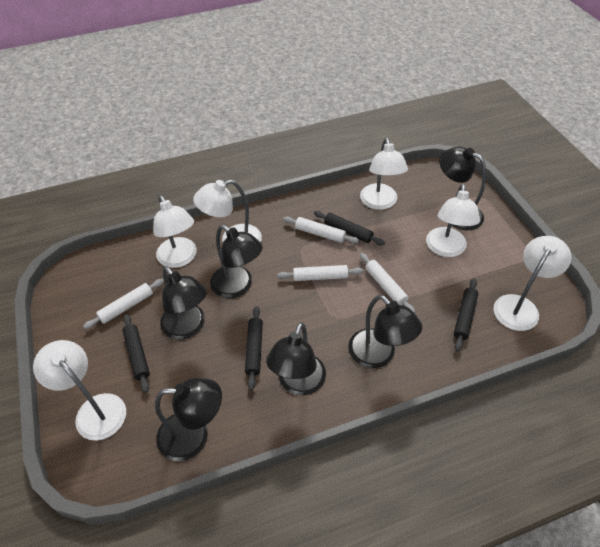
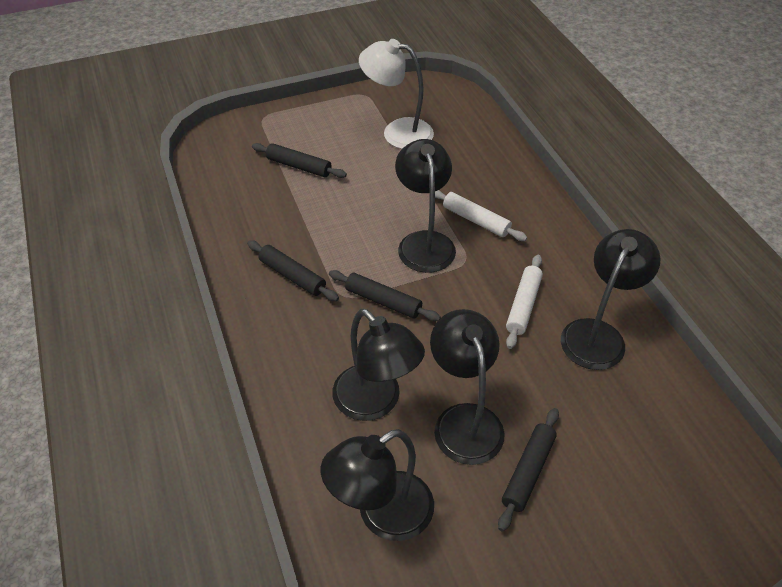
black lamp: 6 -> 5
white lamp: 6 -> 1
white rolling pin: 4 -> 2

